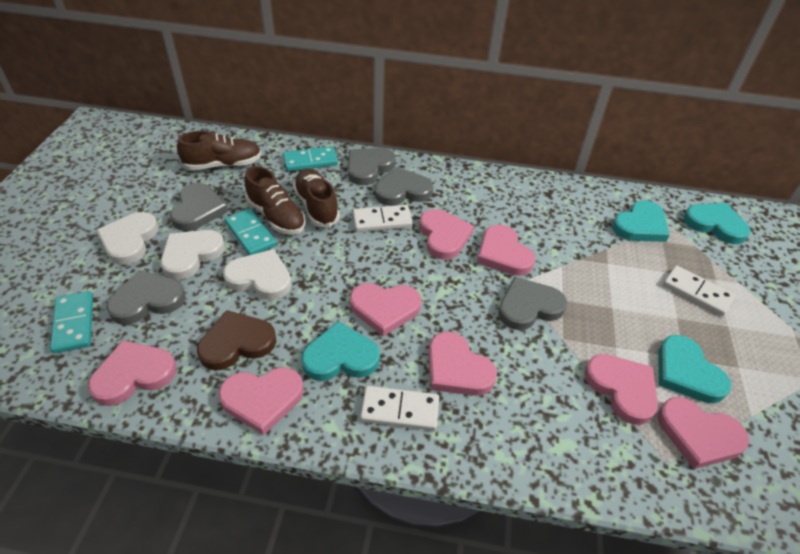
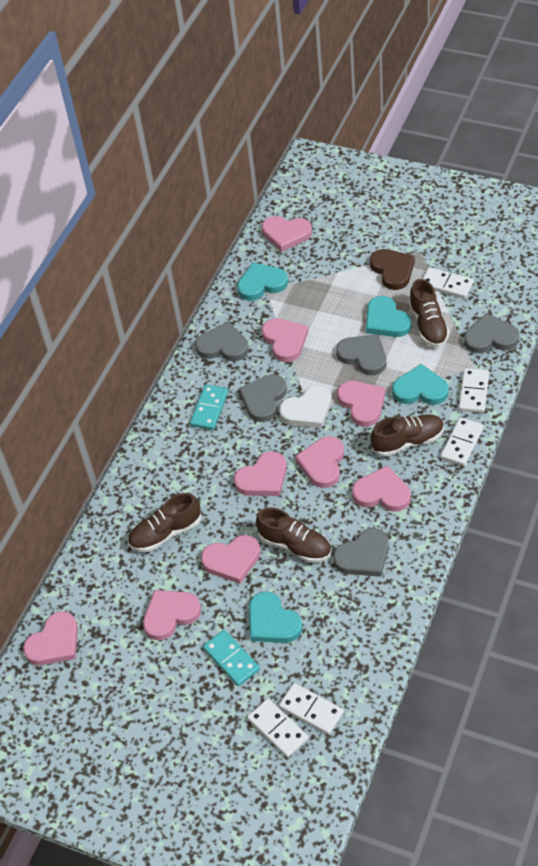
brown shoe: 3 -> 4
pink heart: 8 -> 9
turquoise domino: 3 -> 2
white domino: 3 -> 5
white heart: 3 -> 1

